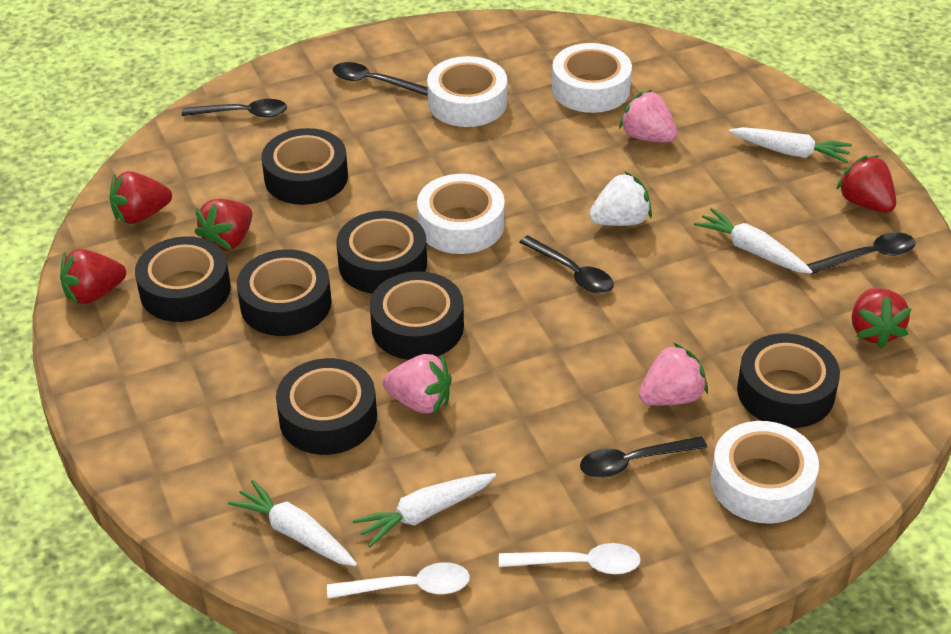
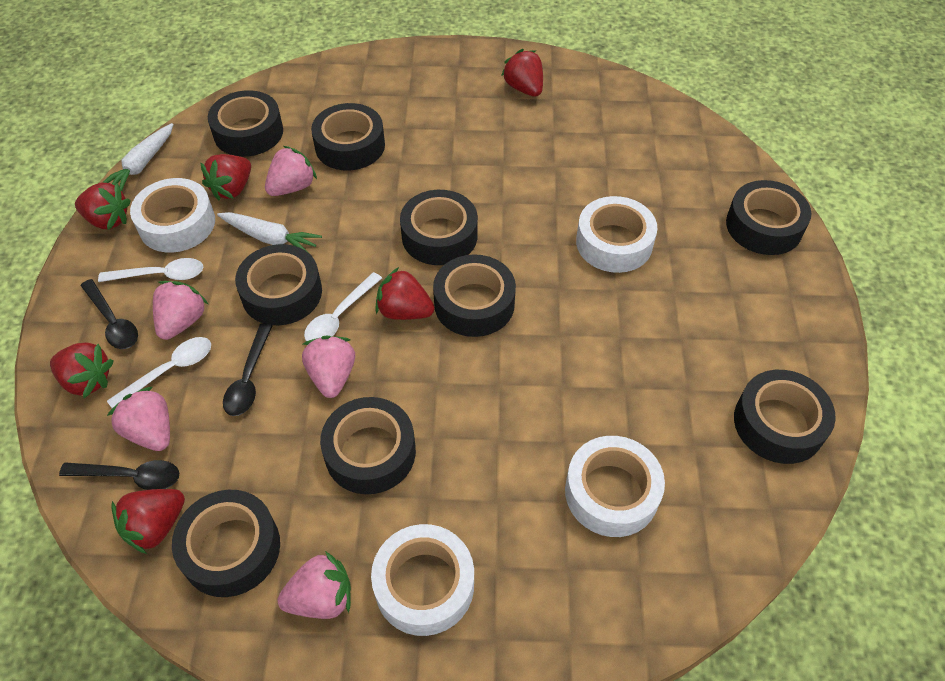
black spoon: 5 -> 3
black tape: 7 -> 9
pink strawberry: 3 -> 5
red strawberry: 5 -> 6
white carrot: 4 -> 2
white spoon: 2 -> 3
white strawberry: 1 -> 0

